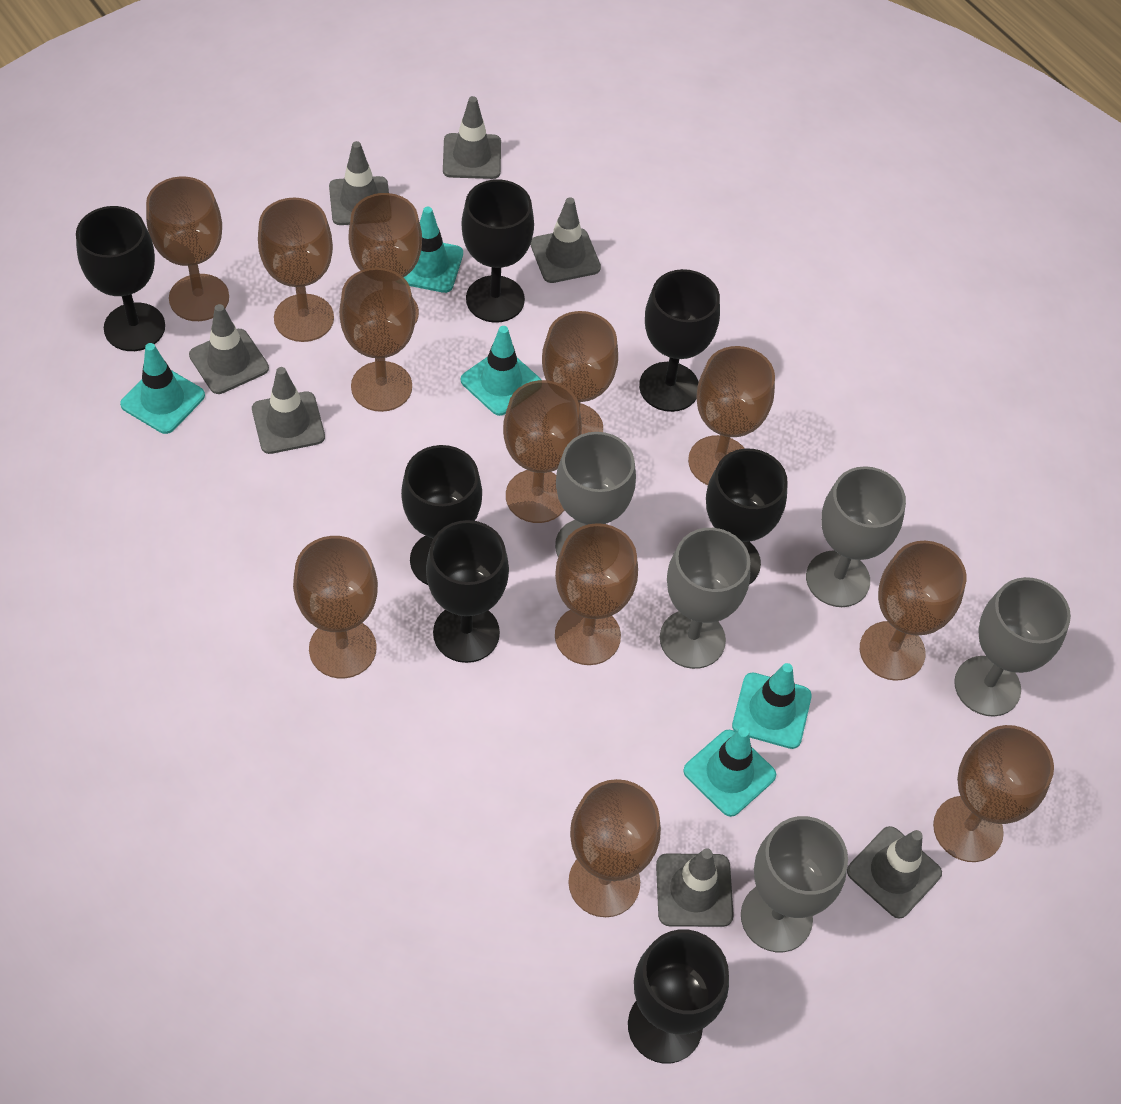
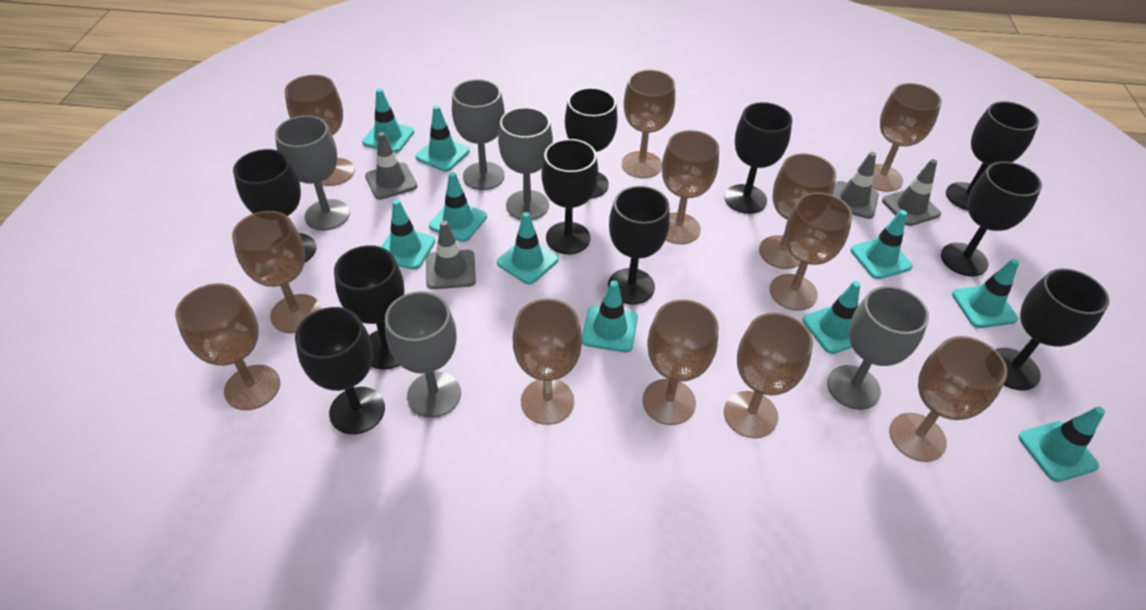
black goblet: 7 -> 10
grey traffic cone: 7 -> 4
turquoise traffic cone: 5 -> 10

